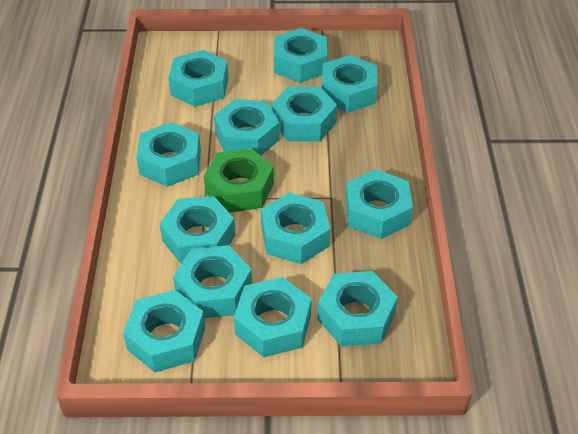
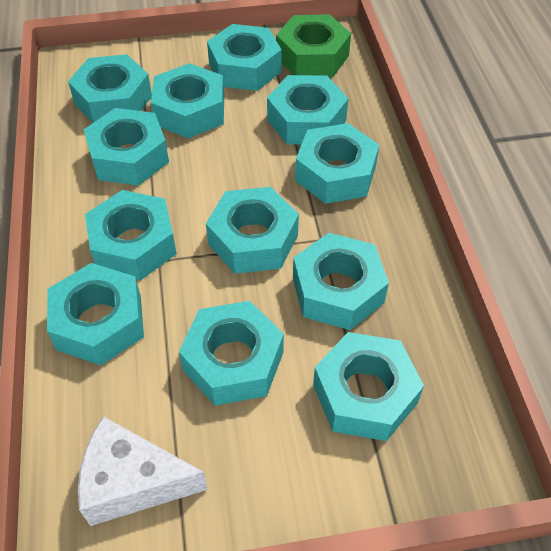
turquoise nut: 13 -> 12
white cheese: 0 -> 1

